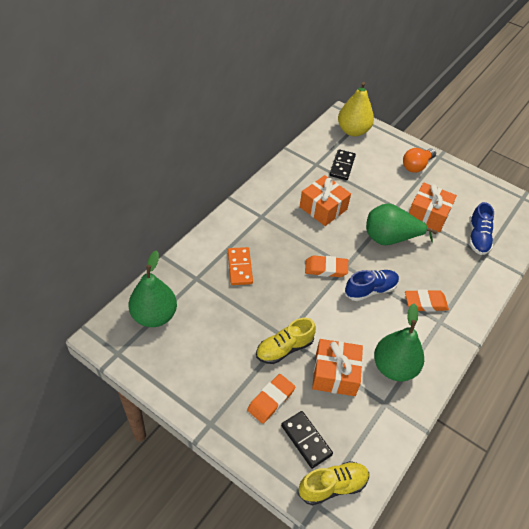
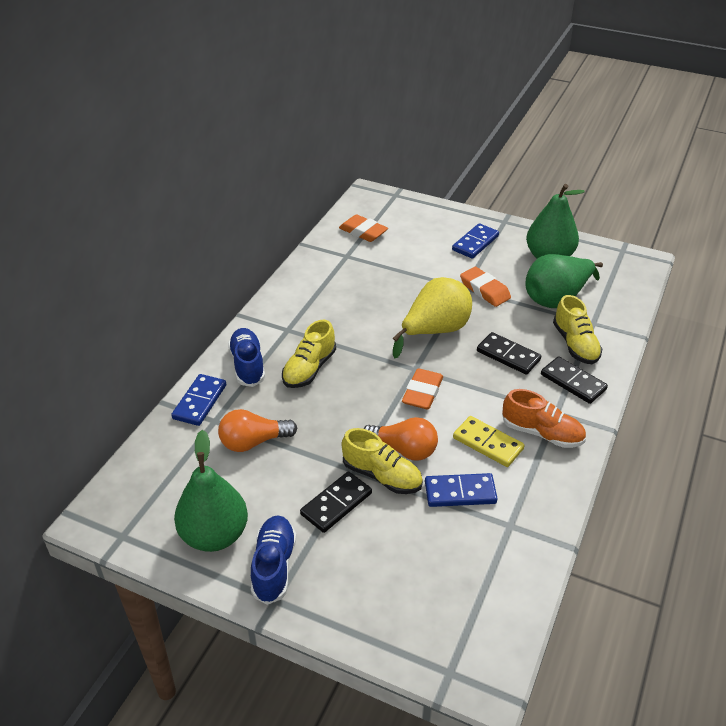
black domino: 2 -> 3
blue domino: 0 -> 3
orange domino: 1 -> 0
orange gift: 3 -> 0
orange light bulb: 1 -> 2
orange shoe: 0 -> 1
yellow domino: 0 -> 1
yellow shoe: 2 -> 3

